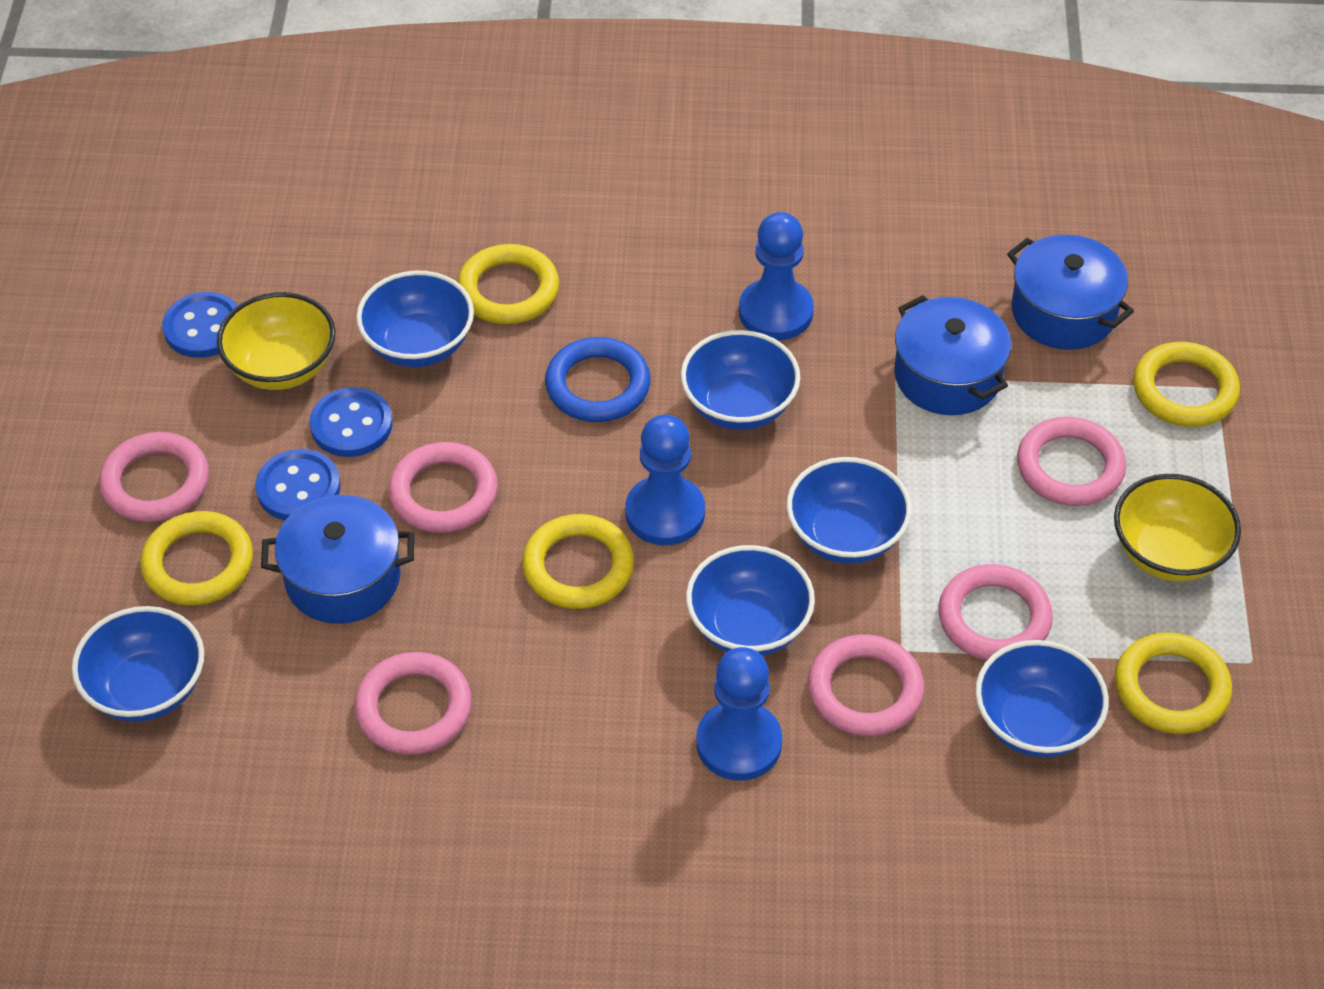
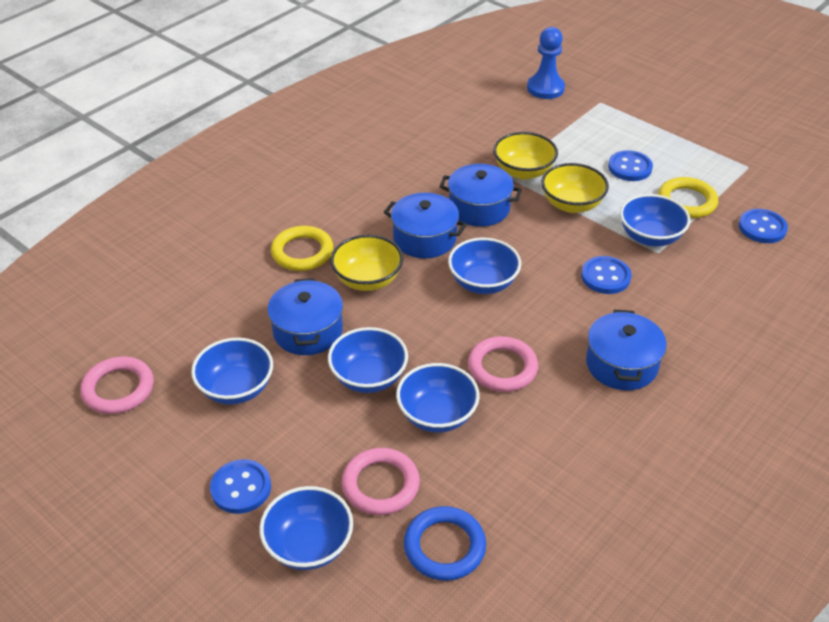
blue button: 3 -> 4
blue pawn: 3 -> 1
blue pot: 3 -> 4
pink ring: 6 -> 3
yellow bowl: 2 -> 3
yellow ring: 5 -> 2

